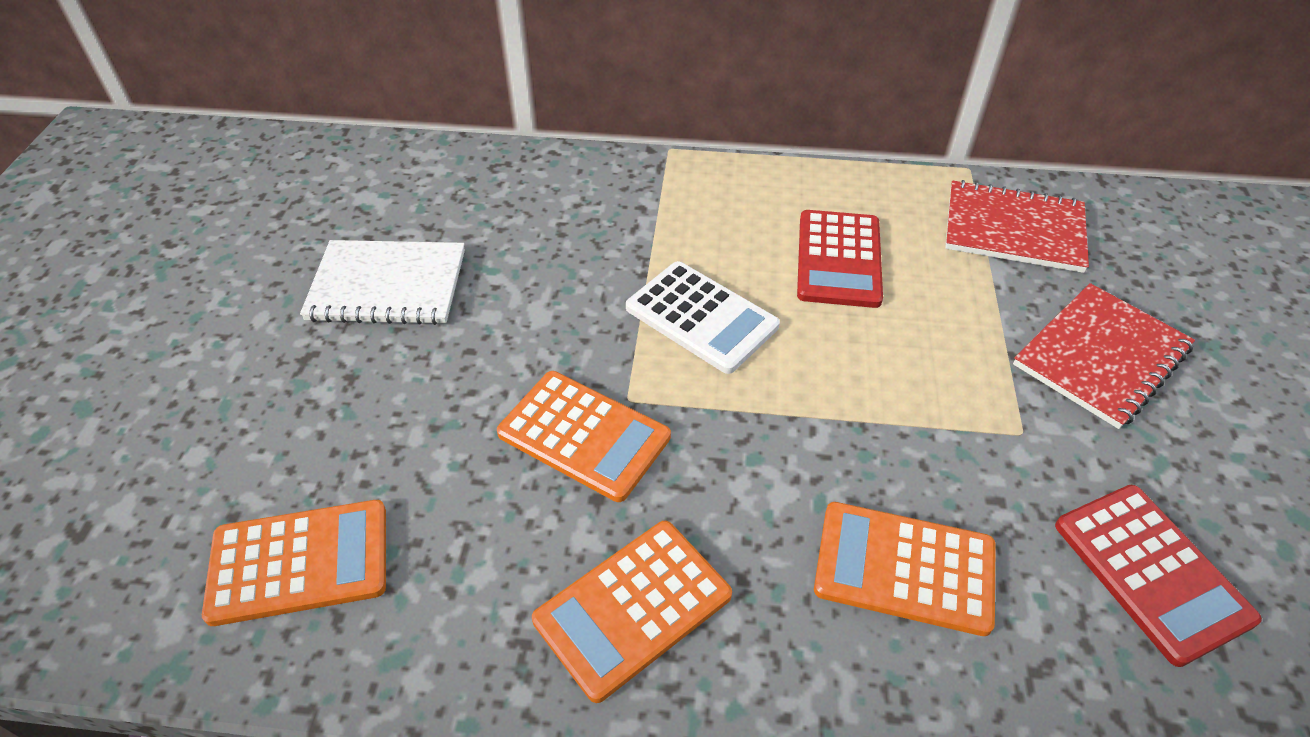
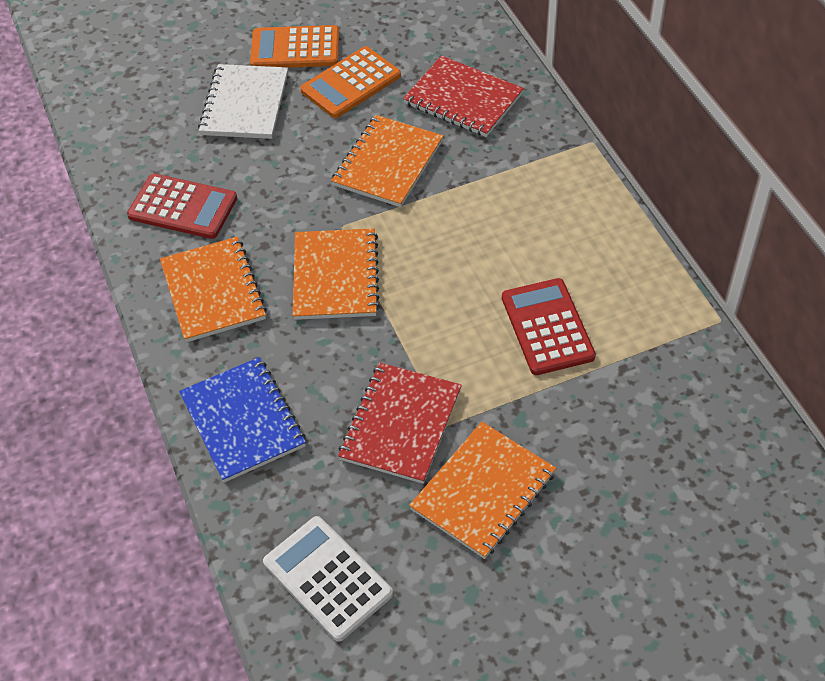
blue notebook: 0 -> 1
orange calculator: 4 -> 2
orange notebook: 0 -> 4

